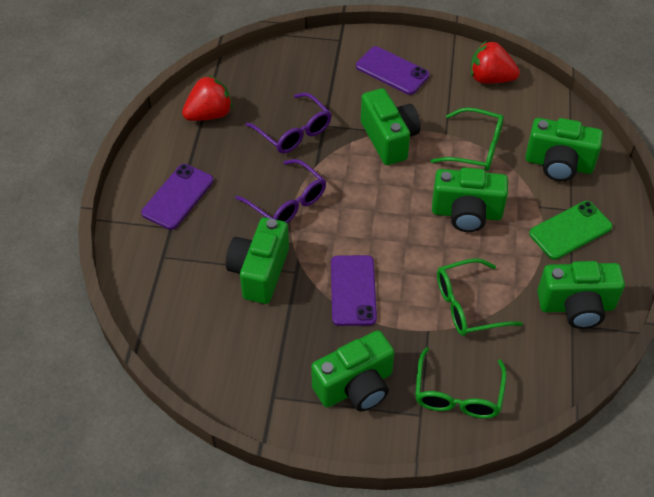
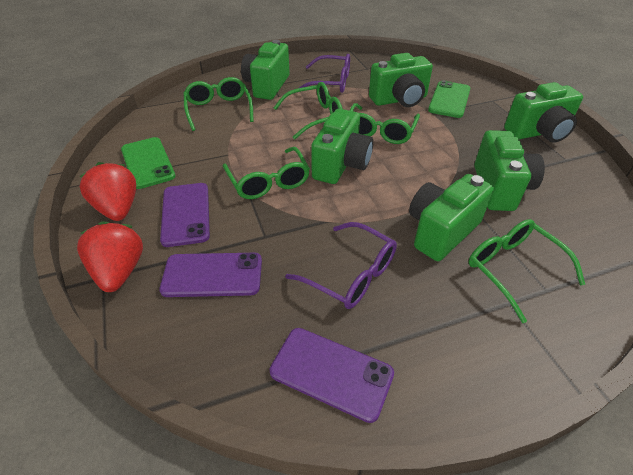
green glasses: 3 -> 5
green phone: 1 -> 2

